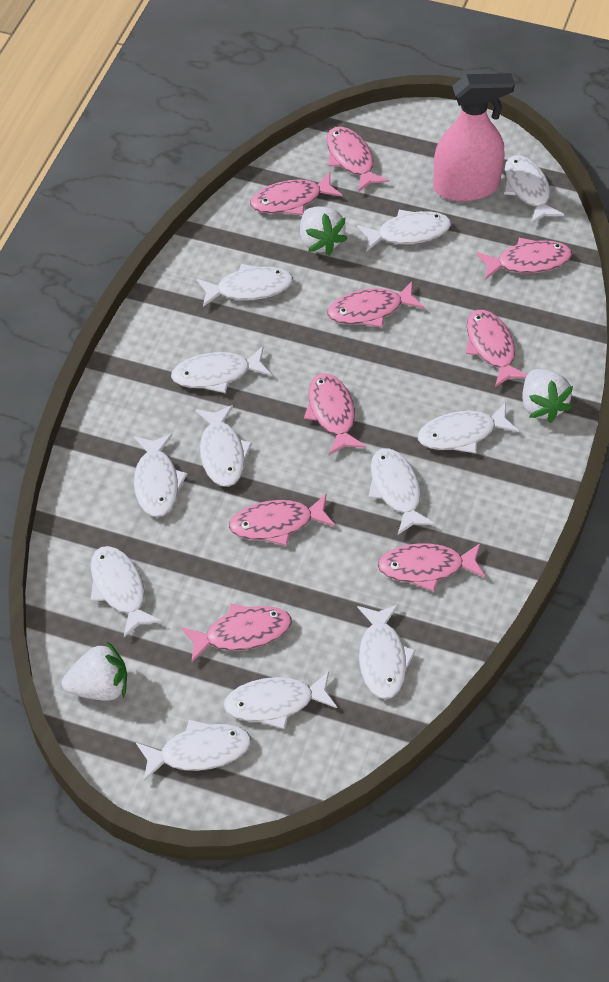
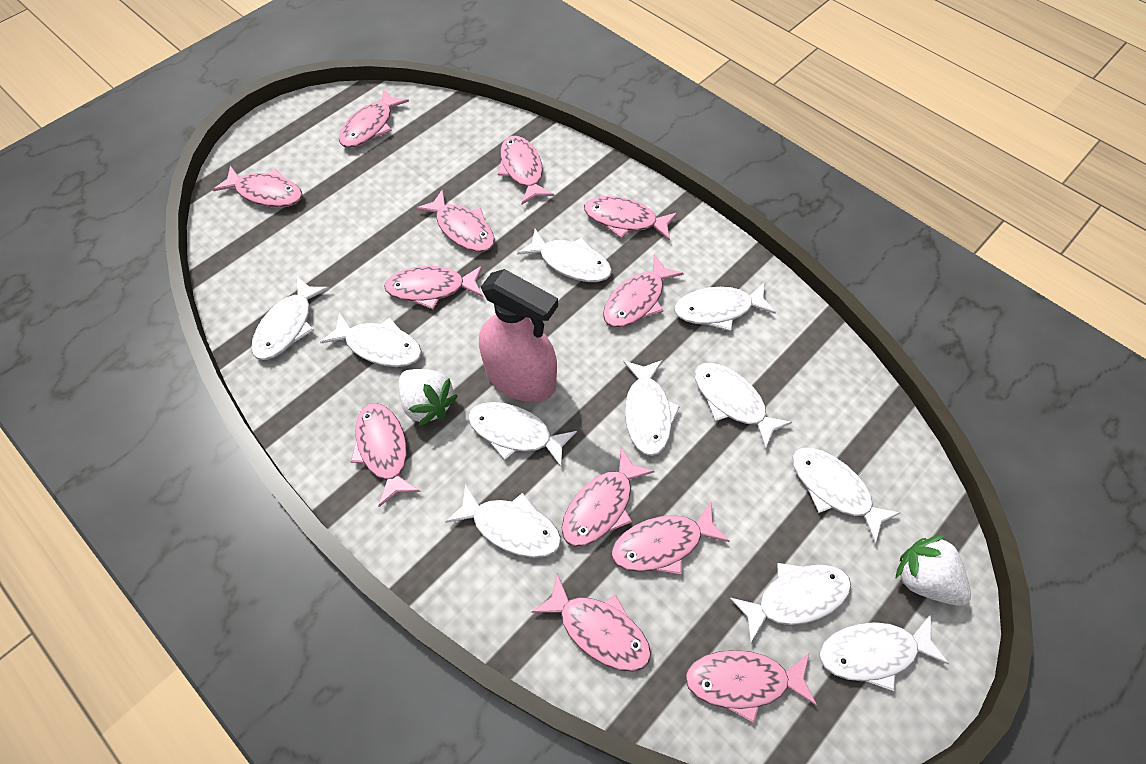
pink fish: 9 -> 12
white fish: 12 -> 11
white strawberry: 3 -> 2

